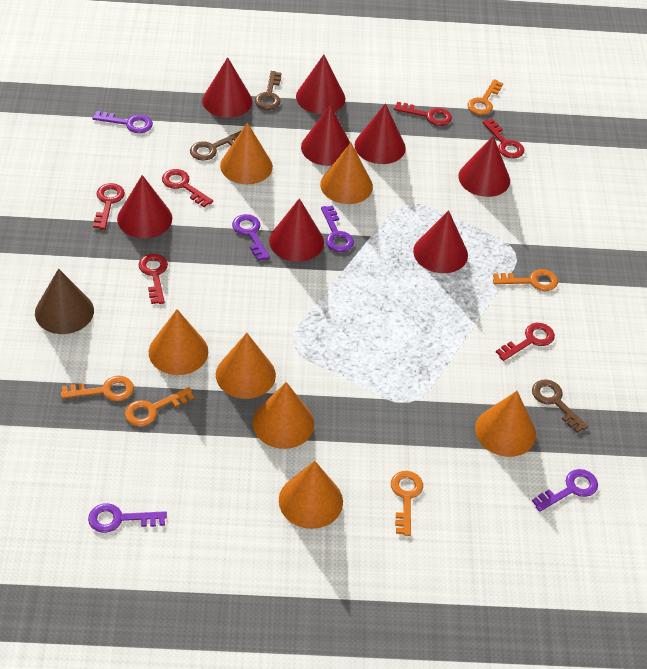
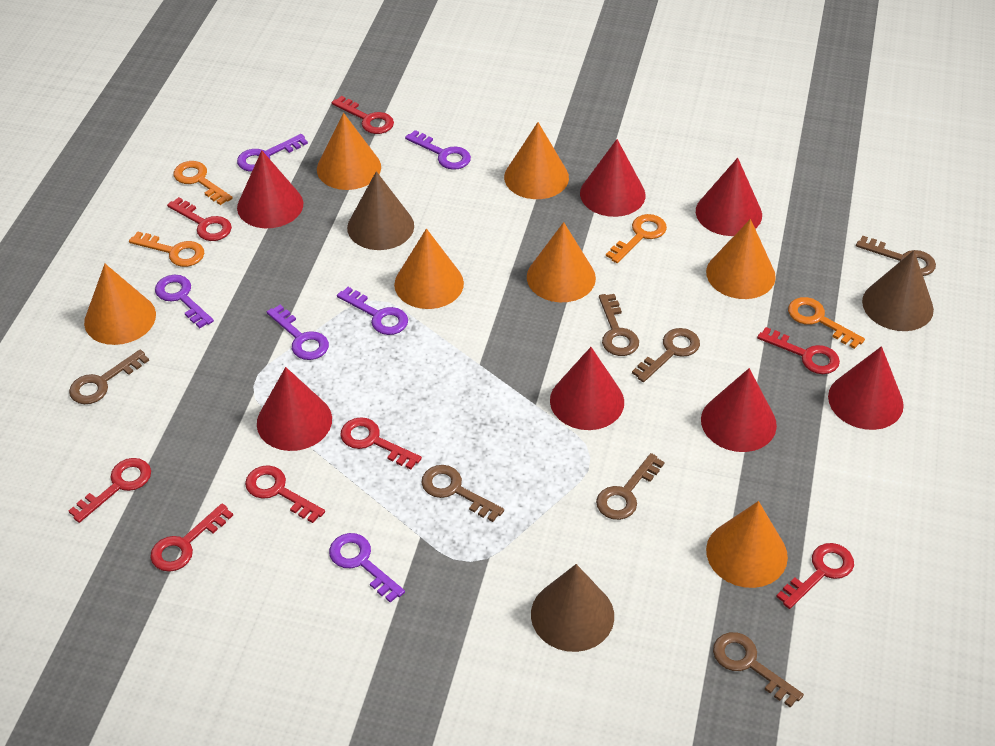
brown cone: 1 -> 3
brown key: 3 -> 7
orange key: 5 -> 4
purple key: 5 -> 6
red cone: 8 -> 7
red key: 6 -> 8

